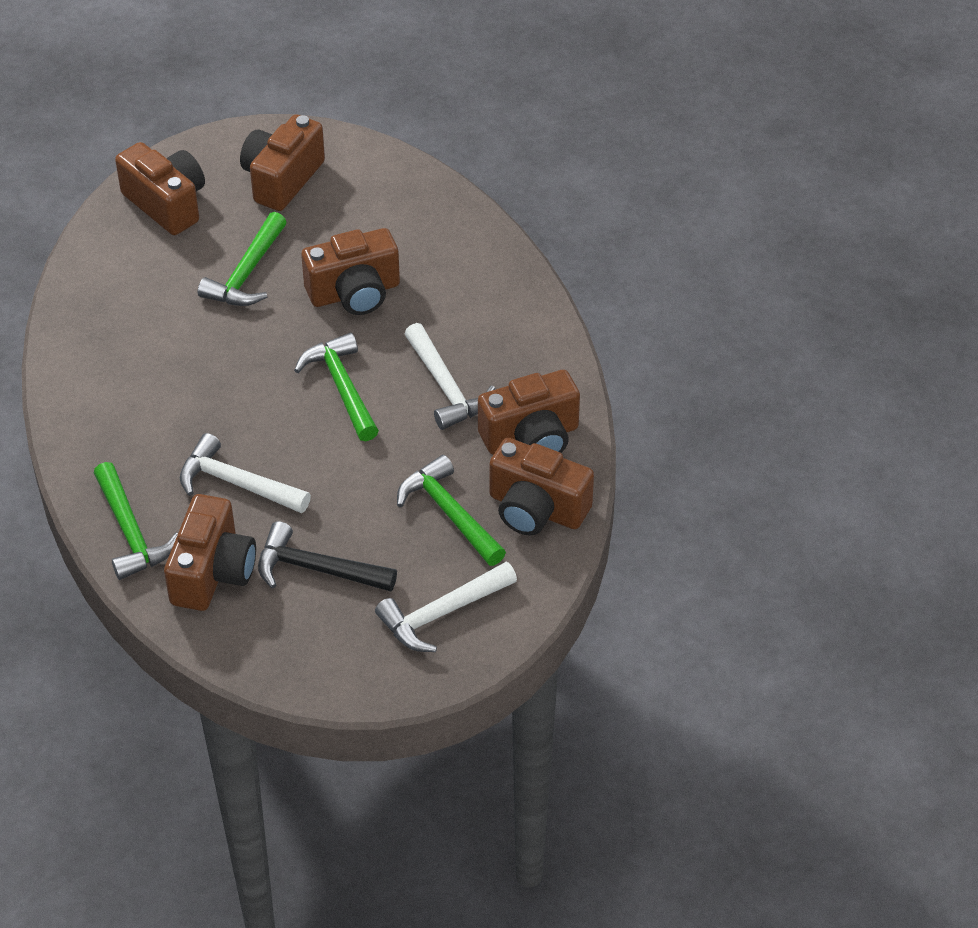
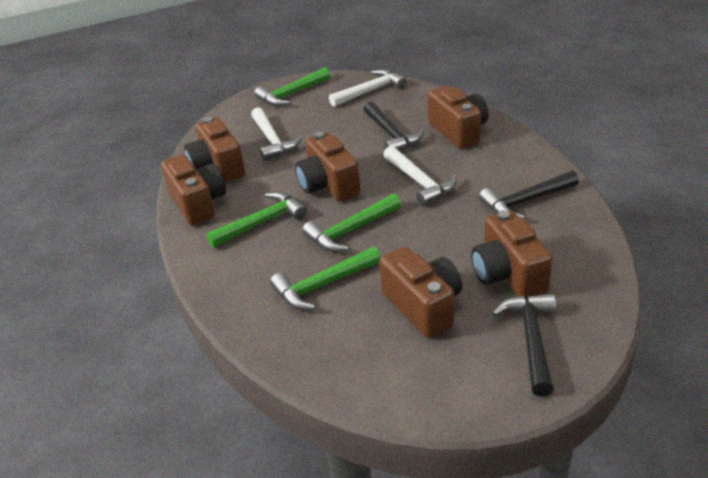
black hammer: 1 -> 3

